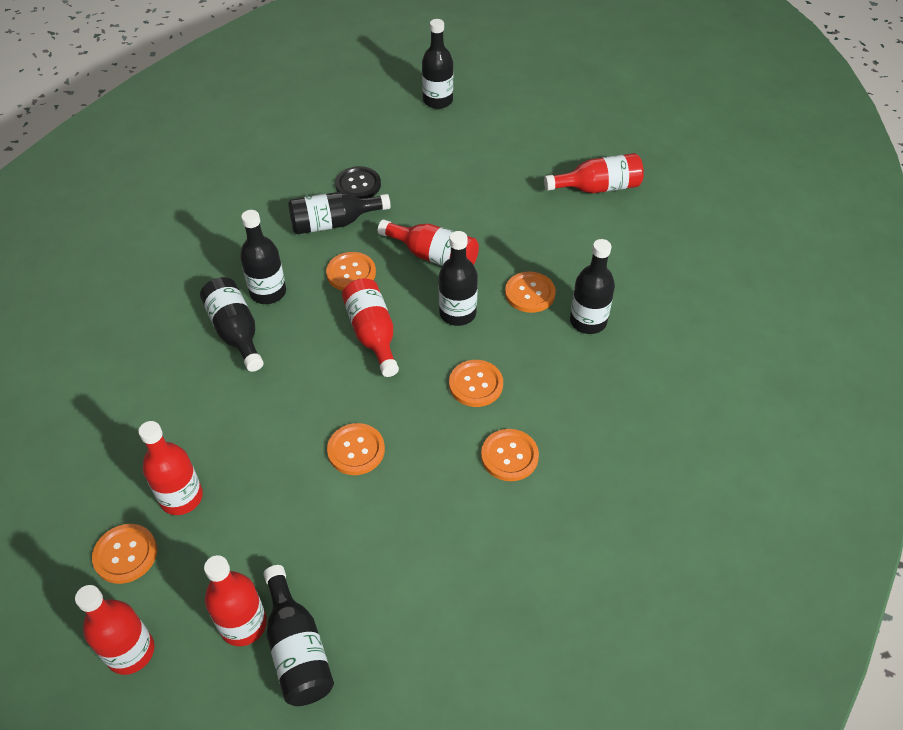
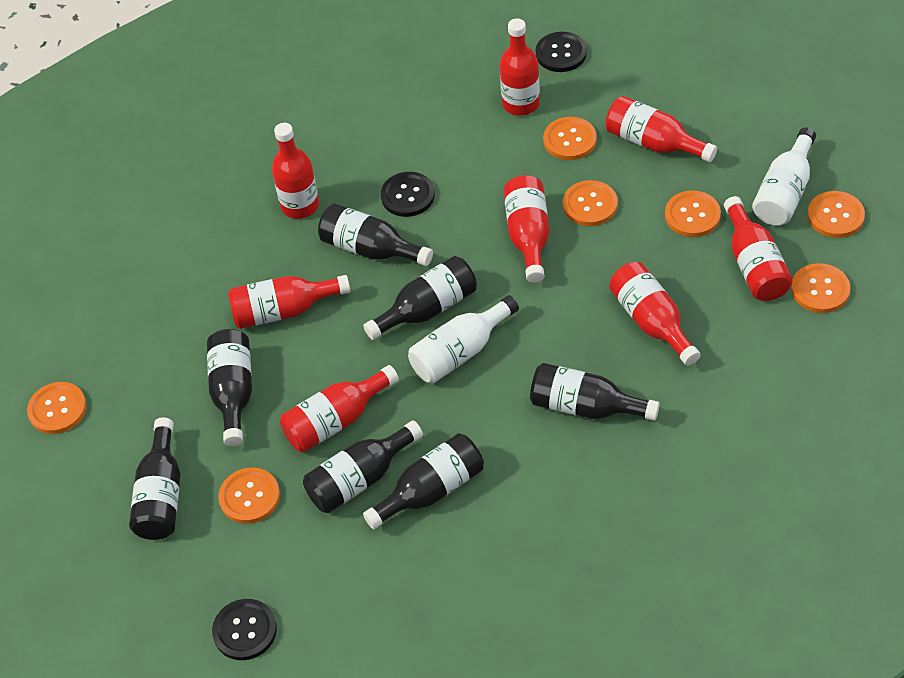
black button: 1 -> 3
orange button: 6 -> 7
red bottle: 6 -> 8
white bottle: 0 -> 2

